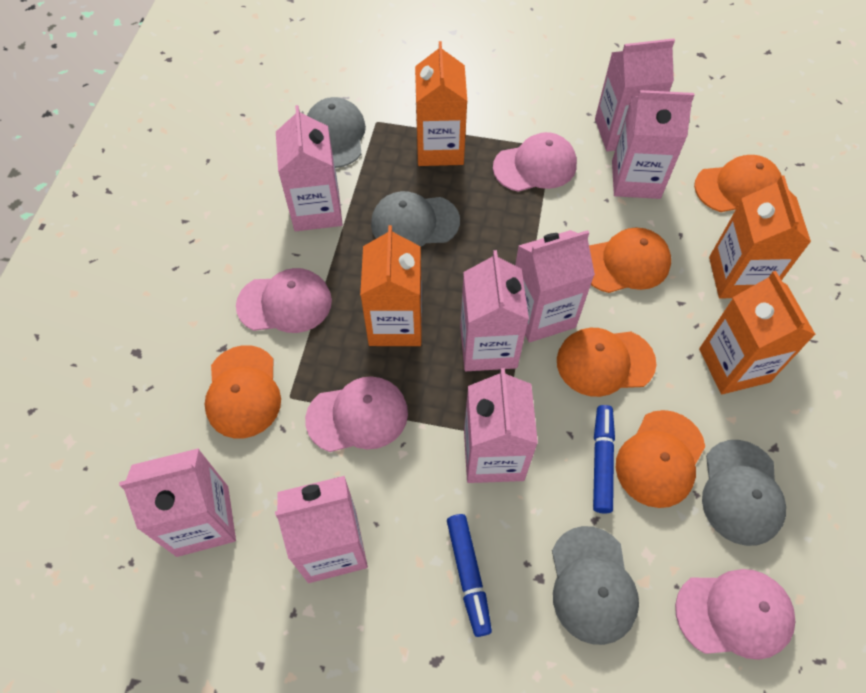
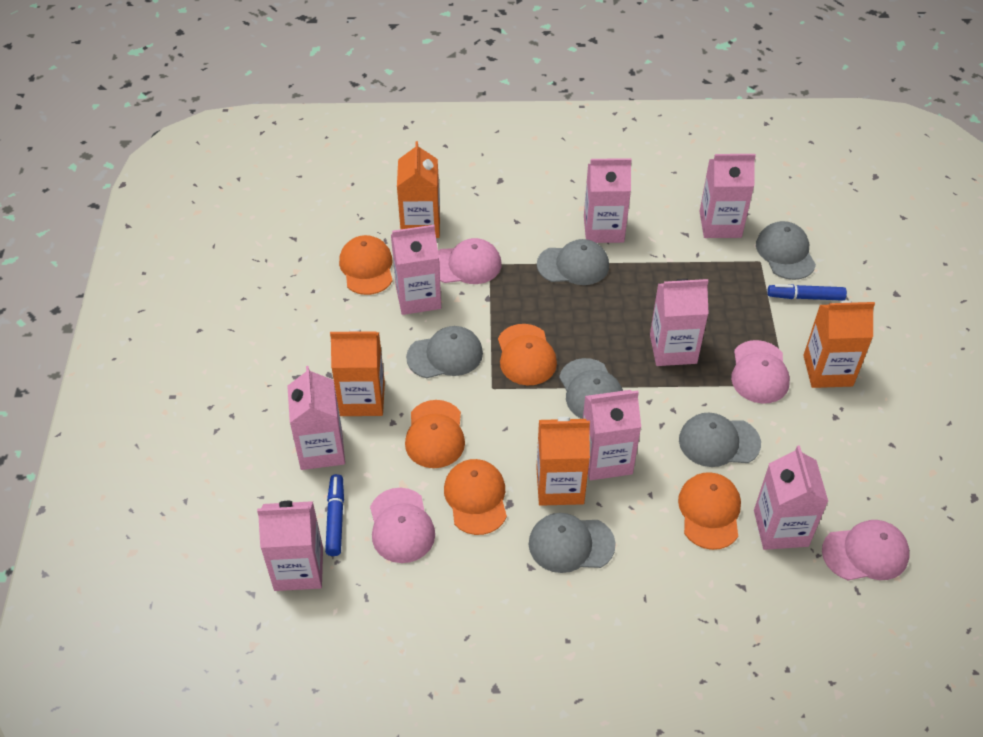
grey cap: 4 -> 6

